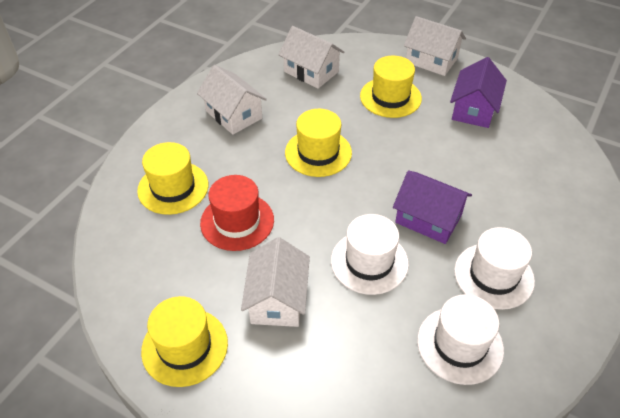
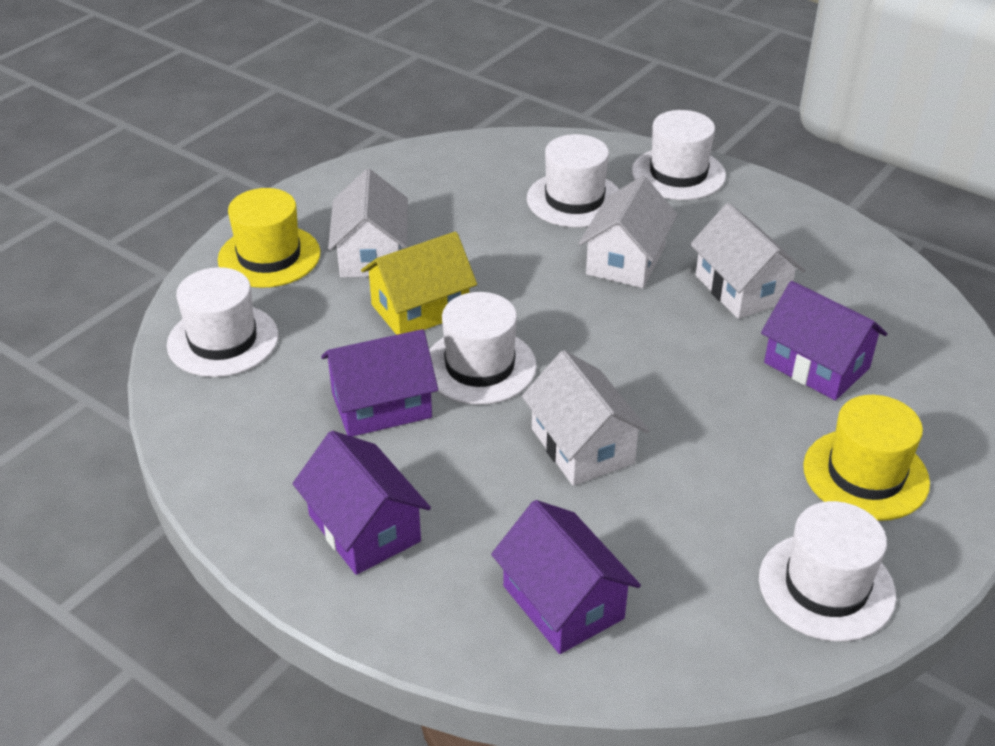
purple house: 2 -> 4
red hat: 1 -> 0
white hat: 3 -> 5
yellow hat: 4 -> 2
yellow house: 0 -> 1

